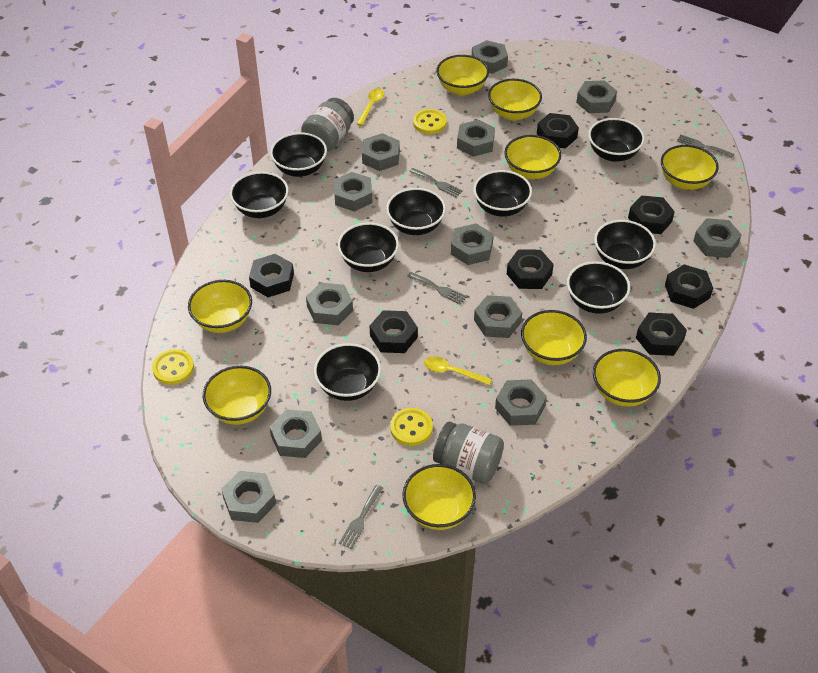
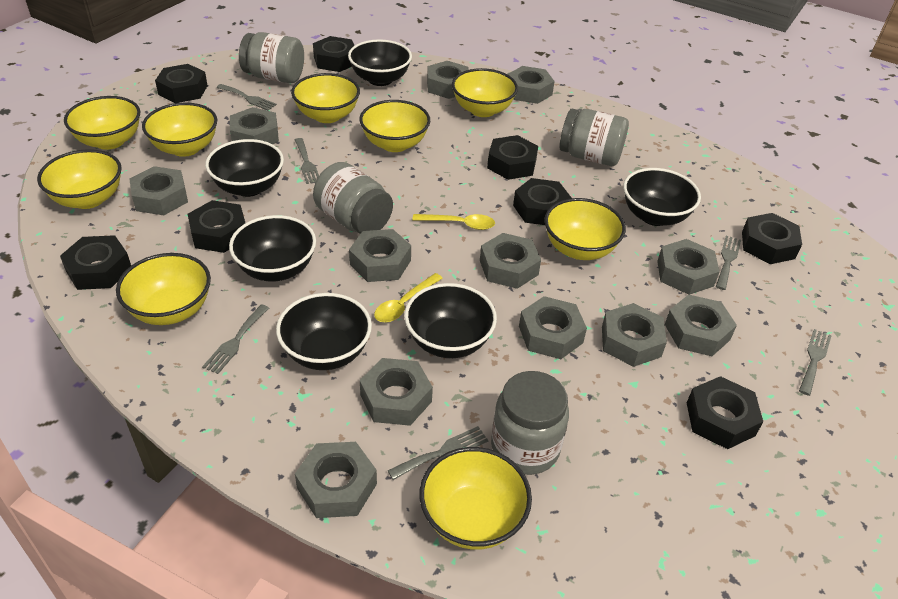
black bowl: 9 -> 6
black nut: 7 -> 8
grey fork: 4 -> 6
grey jar: 2 -> 4
yellow button: 3 -> 0

